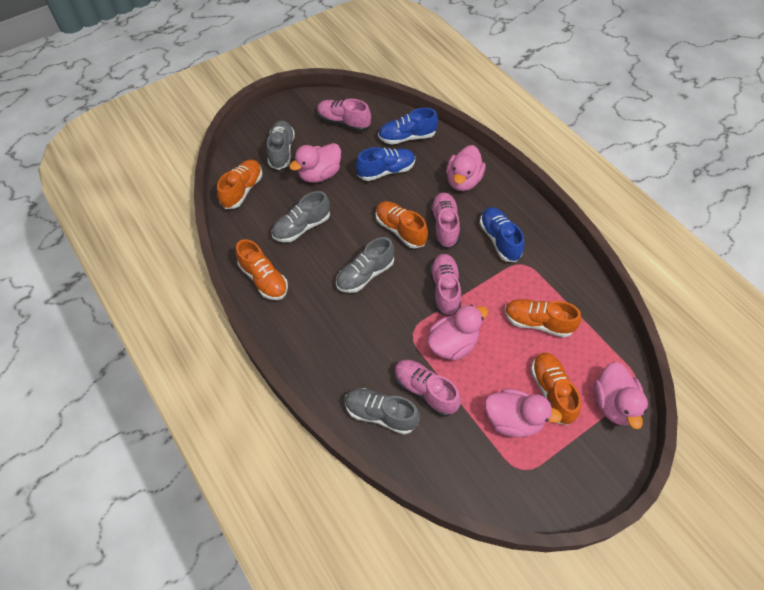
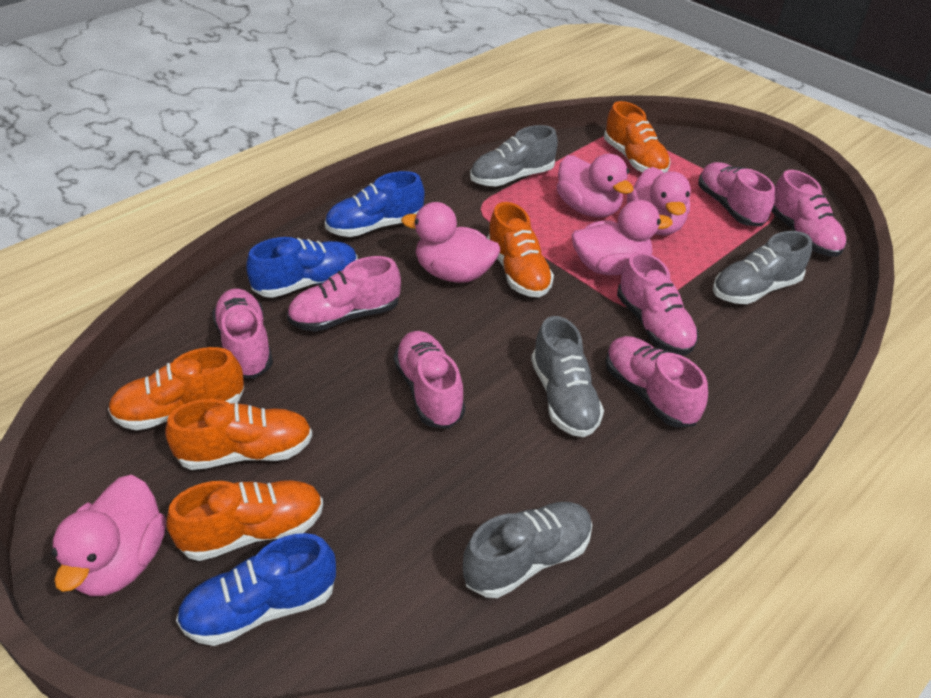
pink shoe: 4 -> 7

